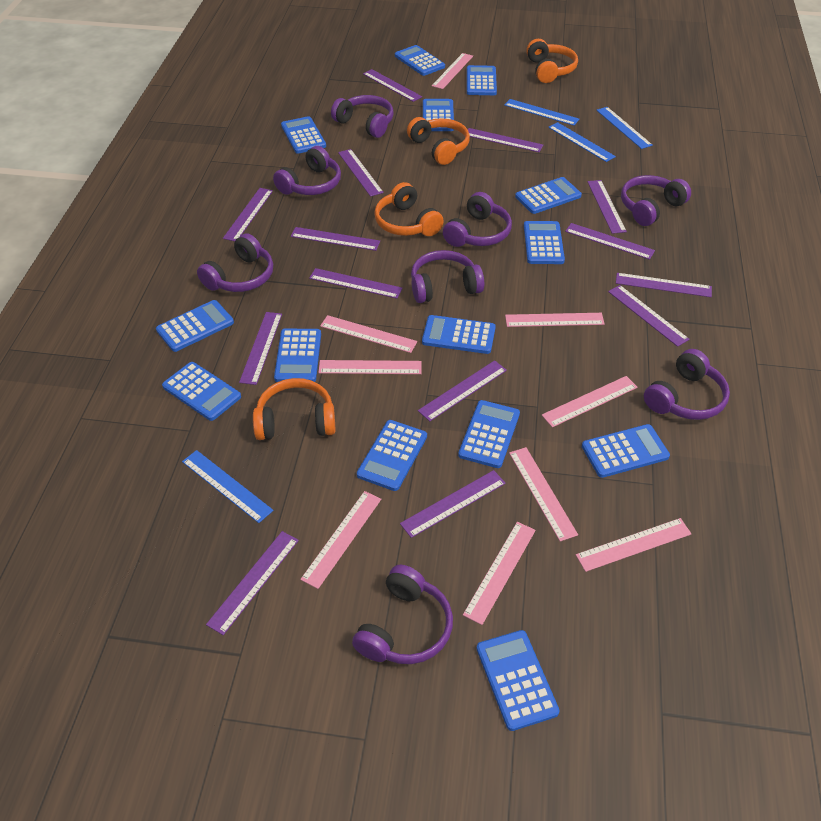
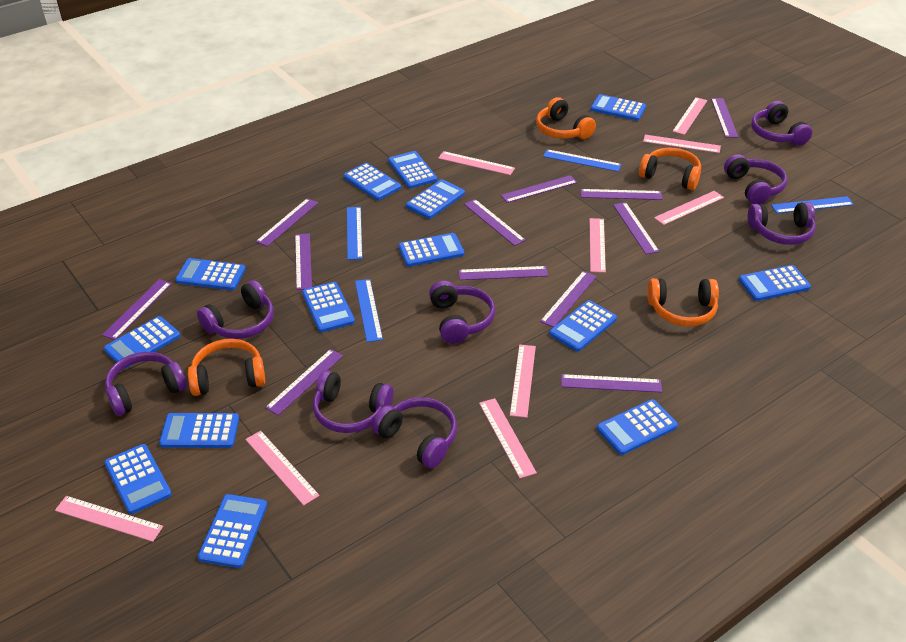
purple ruler: 14 -> 12

